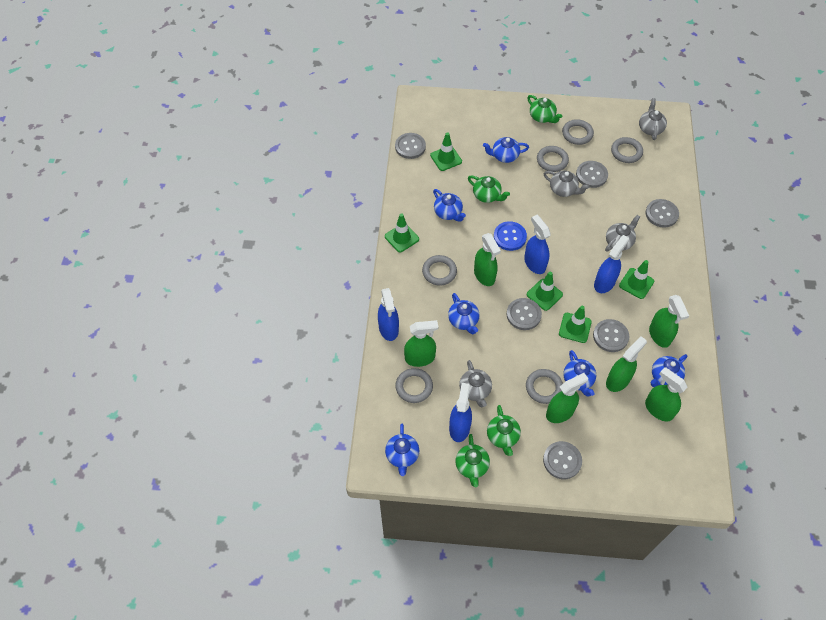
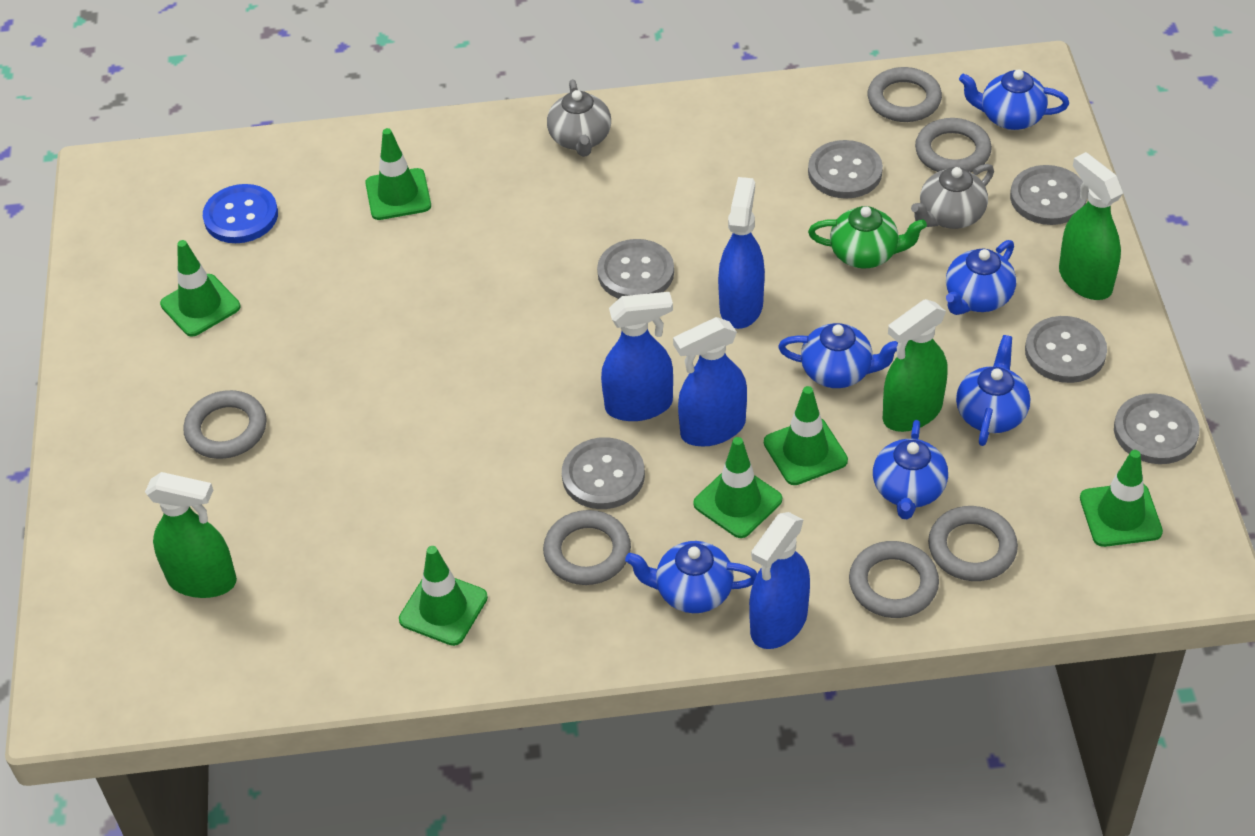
green spray bottle: 6 -> 3
green teapot: 4 -> 1
green traffic cone: 5 -> 6
grey teapot: 4 -> 2

